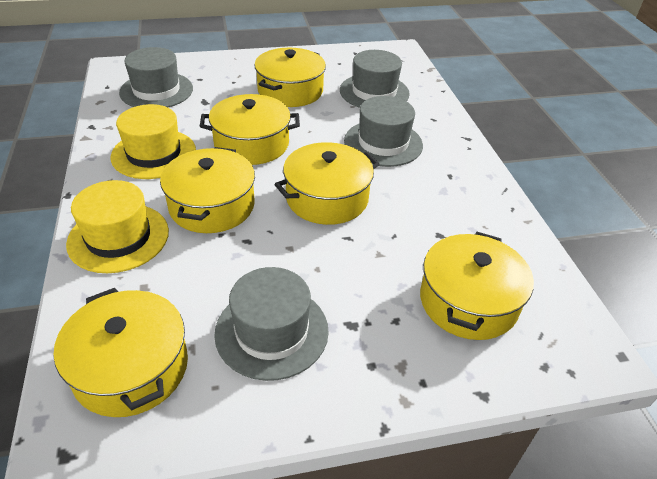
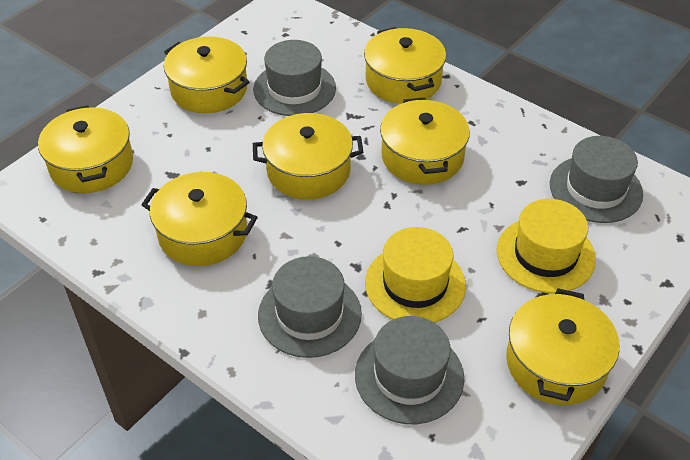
yellow pot: 6 -> 7

